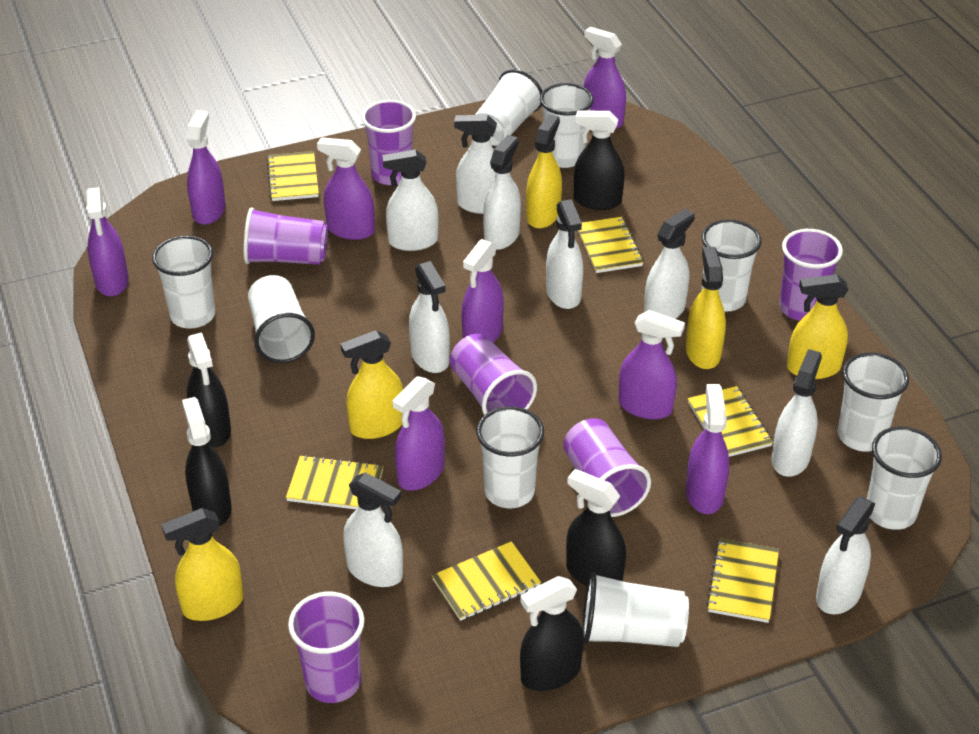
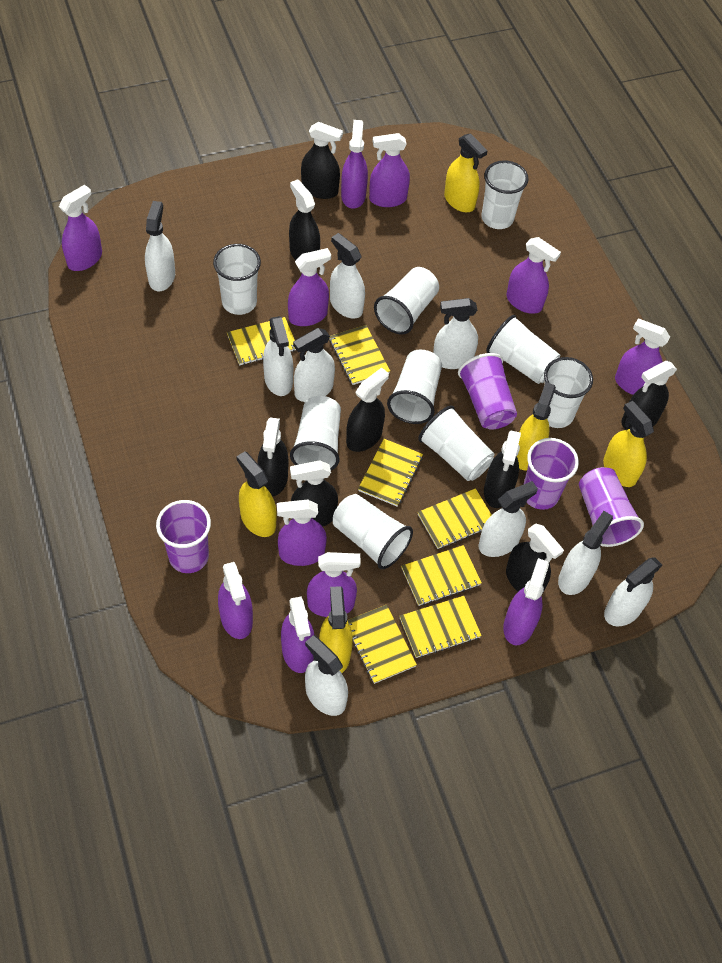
black spray bottle: 5 -> 8
purple cup: 6 -> 4
purple spray bottle: 8 -> 11
yellow notebook: 6 -> 7

